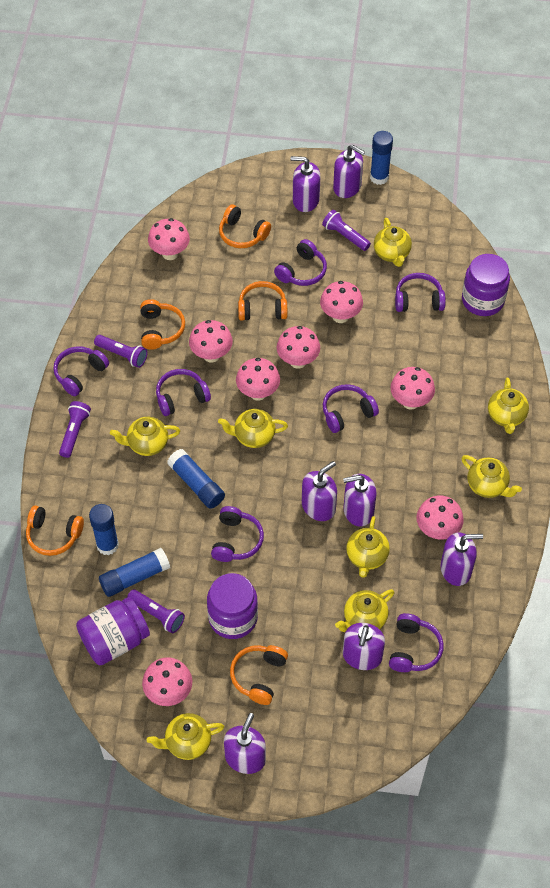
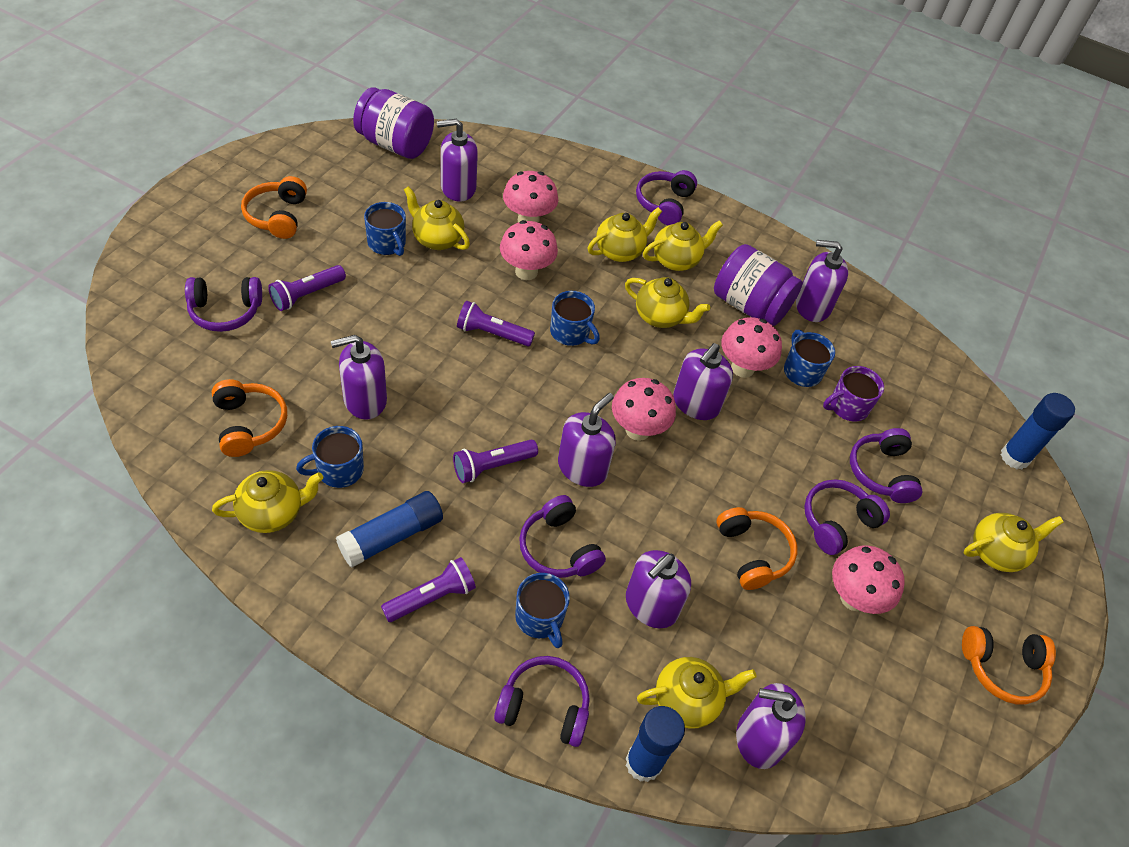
blue glue stick: 4 -> 3
blue mug: 0 -> 5
orange headphones: 5 -> 4
pink mushroom: 8 -> 5
purple headphones: 7 -> 6
purple jar: 3 -> 2
purple mug: 0 -> 1
yellow teapot: 8 -> 7

